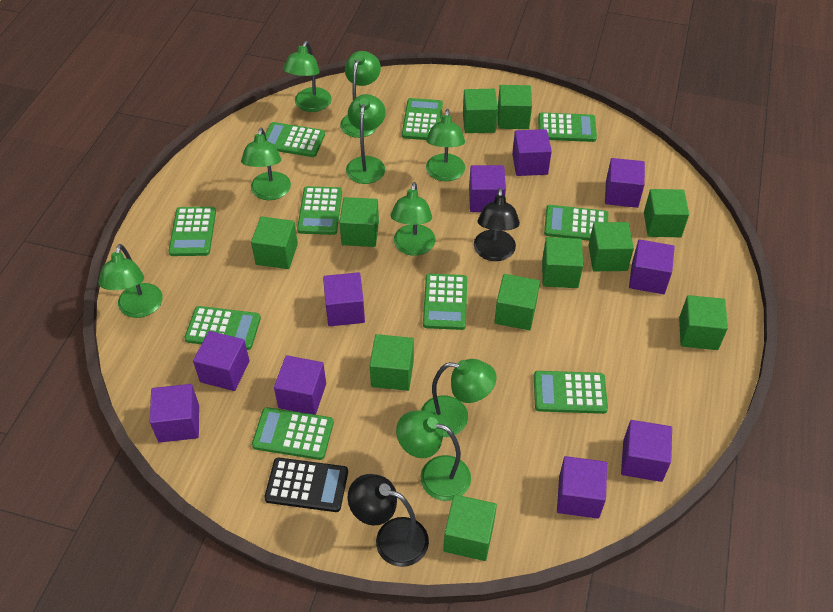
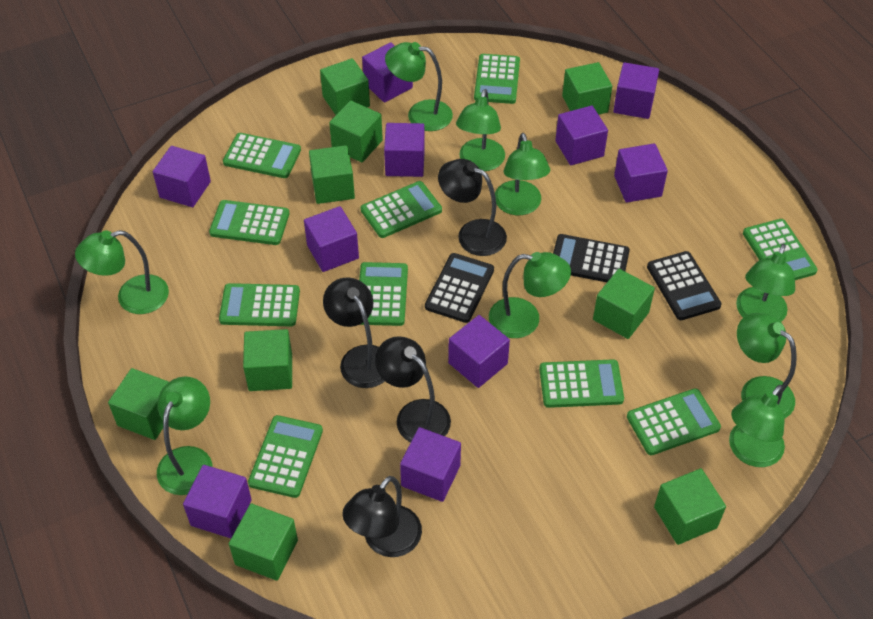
black calculator: 1 -> 3
black lamp: 2 -> 4
green cube: 11 -> 9

